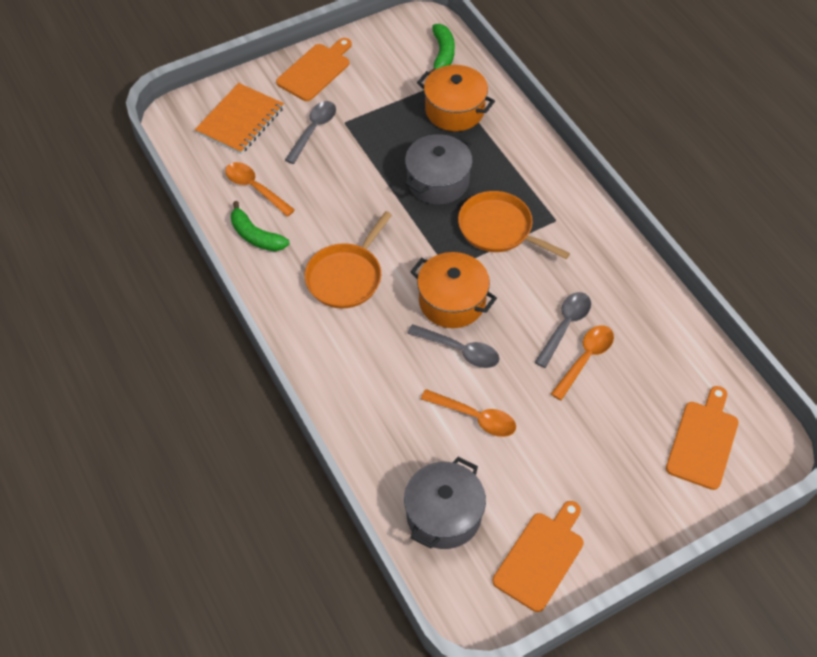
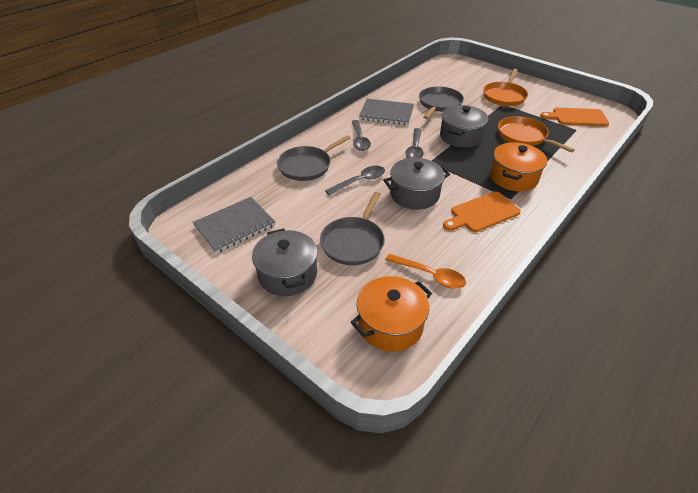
green banana: 2 -> 0
grey notebook: 0 -> 2
grey pan: 0 -> 3
grey pot: 2 -> 3
orange cutting board: 3 -> 2
orange notebook: 1 -> 0
orange spoon: 3 -> 1

